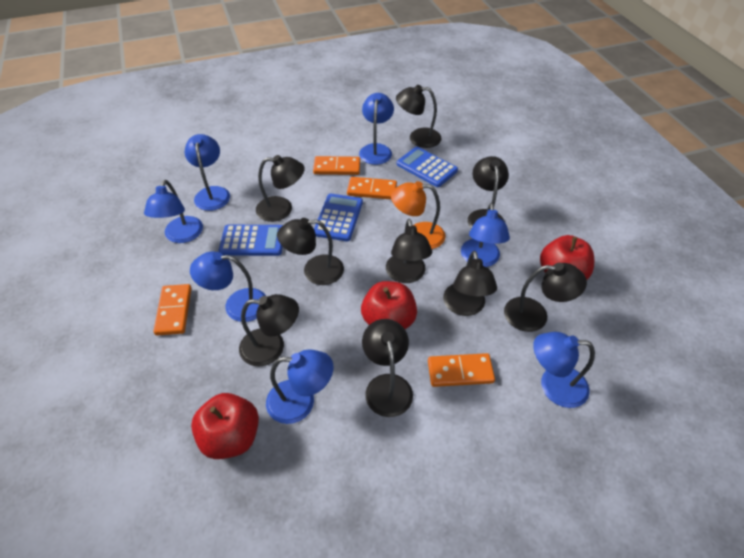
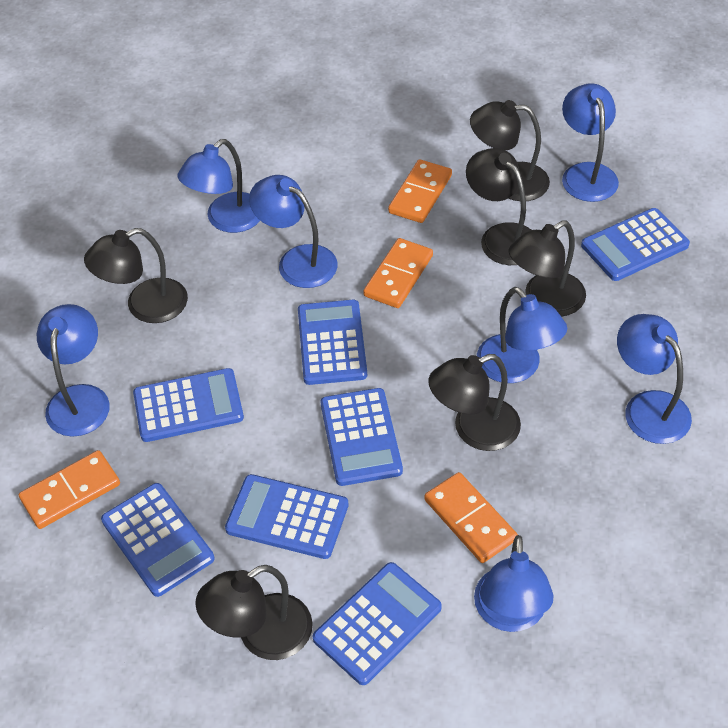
black lamp: 9 -> 6
blue calculator: 3 -> 7
orange lamp: 1 -> 0
red apple: 3 -> 0

